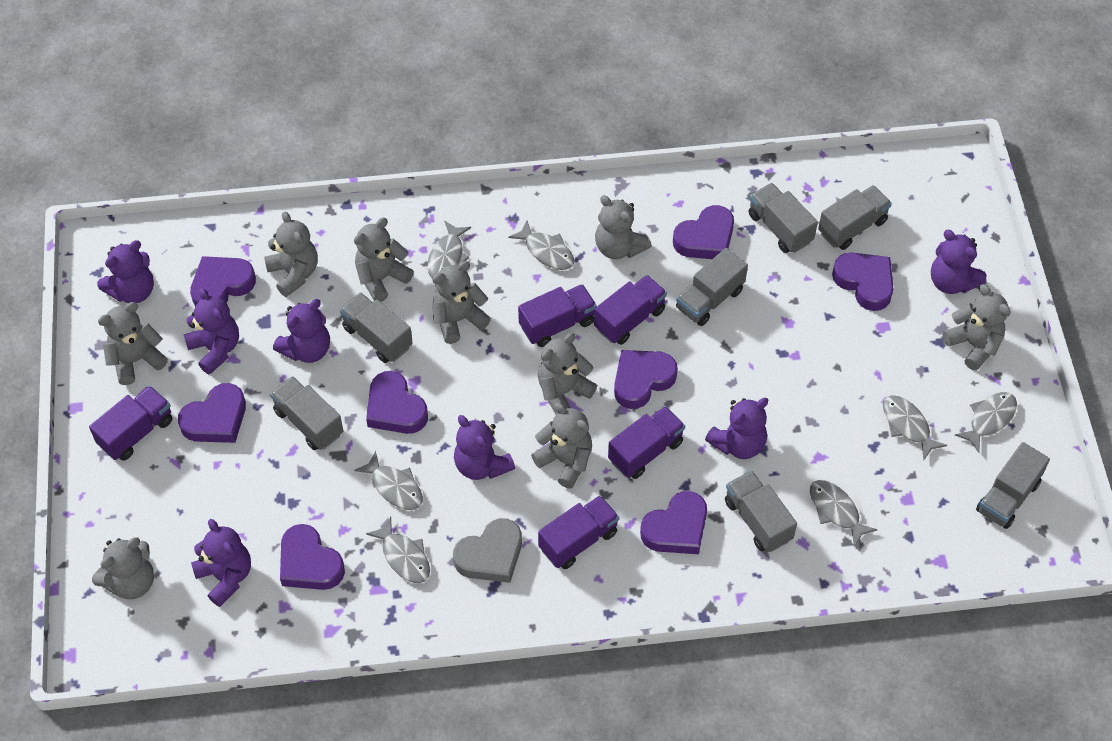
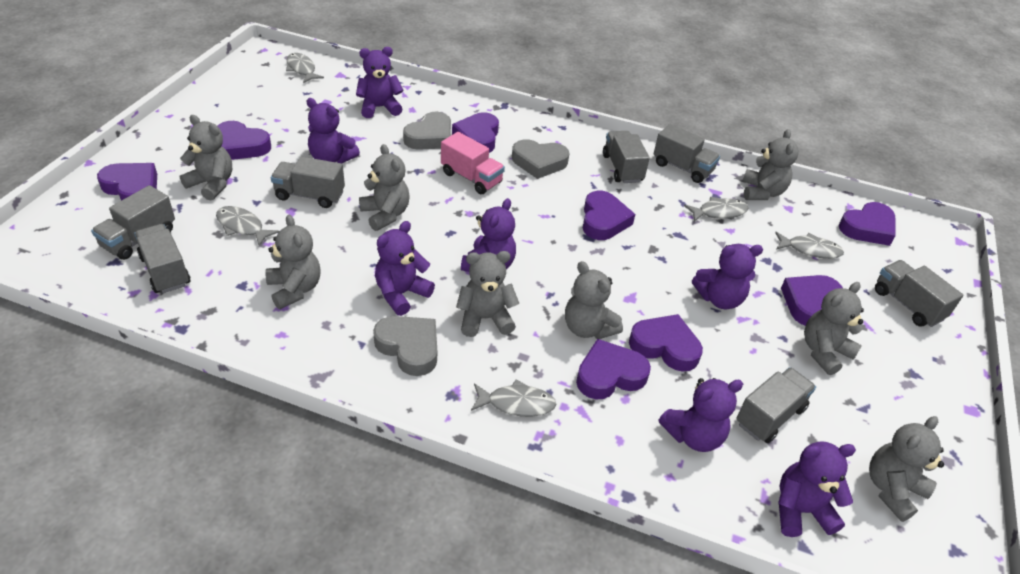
grey fish: 7 -> 5
grey heart: 1 -> 3
grey teddy bear: 9 -> 8
pink truck: 0 -> 1
purple truck: 5 -> 0

